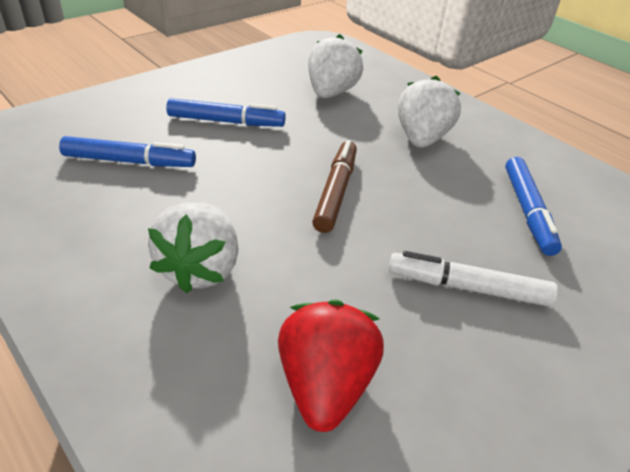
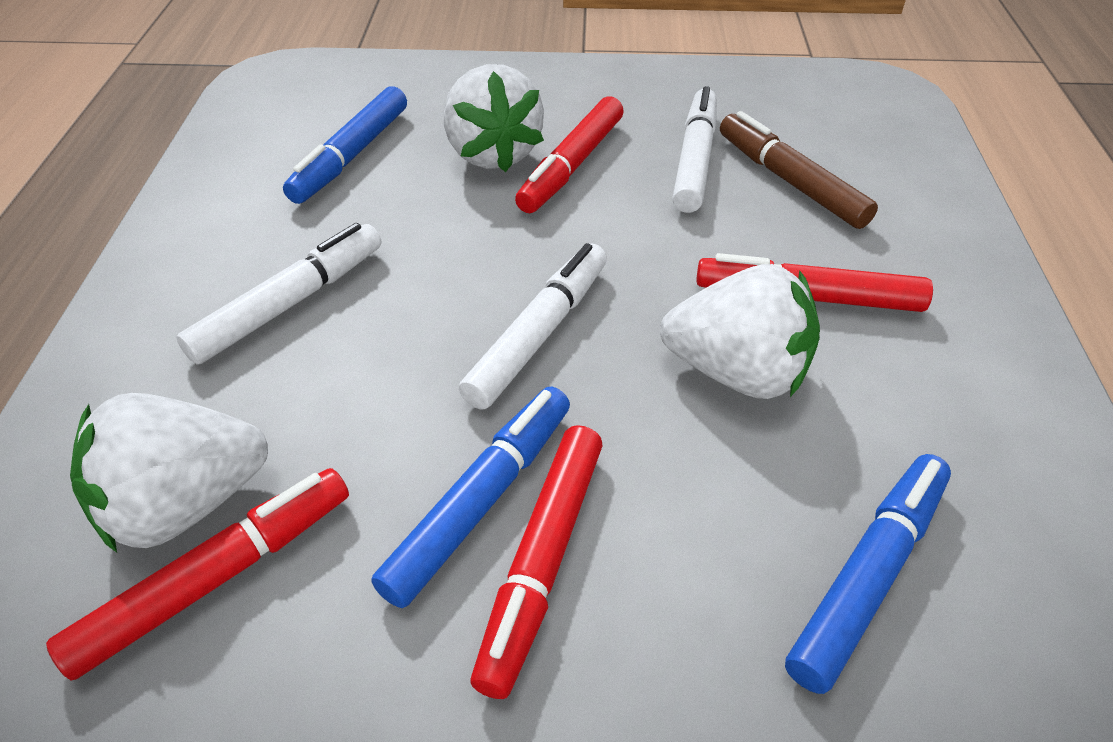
red marker: 0 -> 4
red strawberry: 1 -> 0
white marker: 1 -> 3

